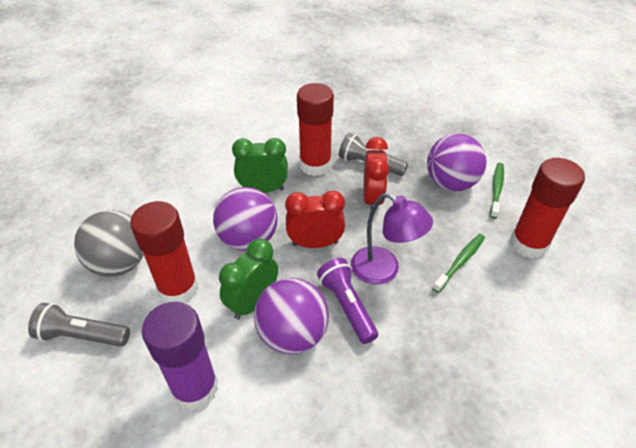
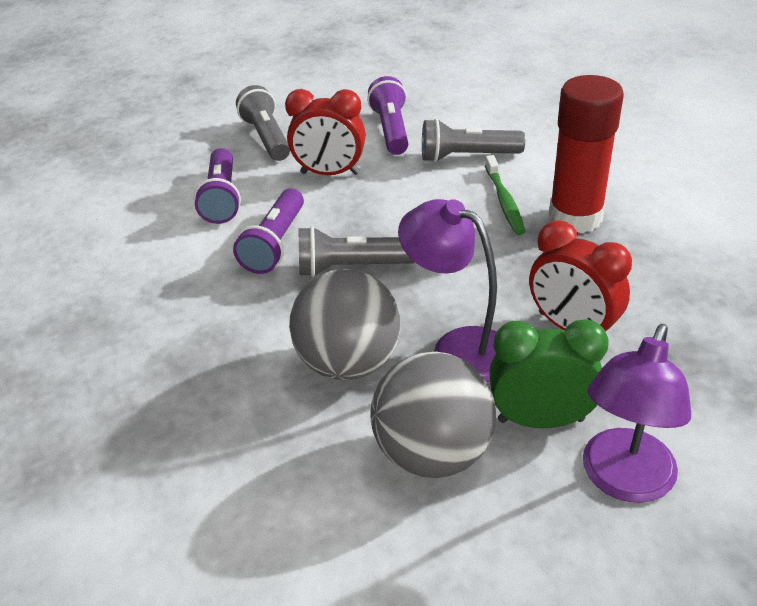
green clock: 2 -> 1
green toothbrush: 2 -> 1
grey ball: 1 -> 2
grey flashlight: 2 -> 3
purple ball: 3 -> 0
purple flashlight: 1 -> 3
purple glue stick: 1 -> 0
purple lamp: 1 -> 2
red glue stick: 3 -> 1

